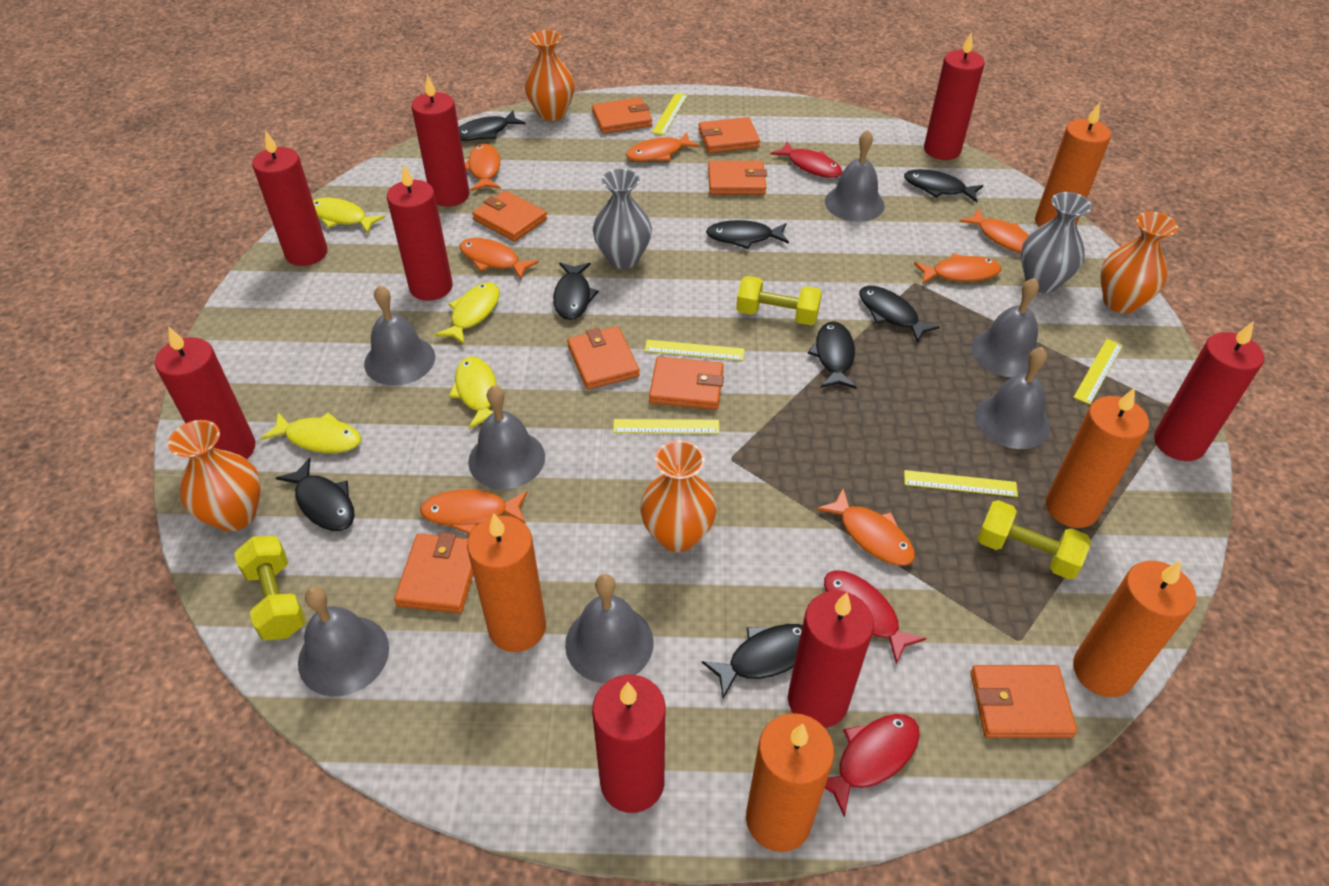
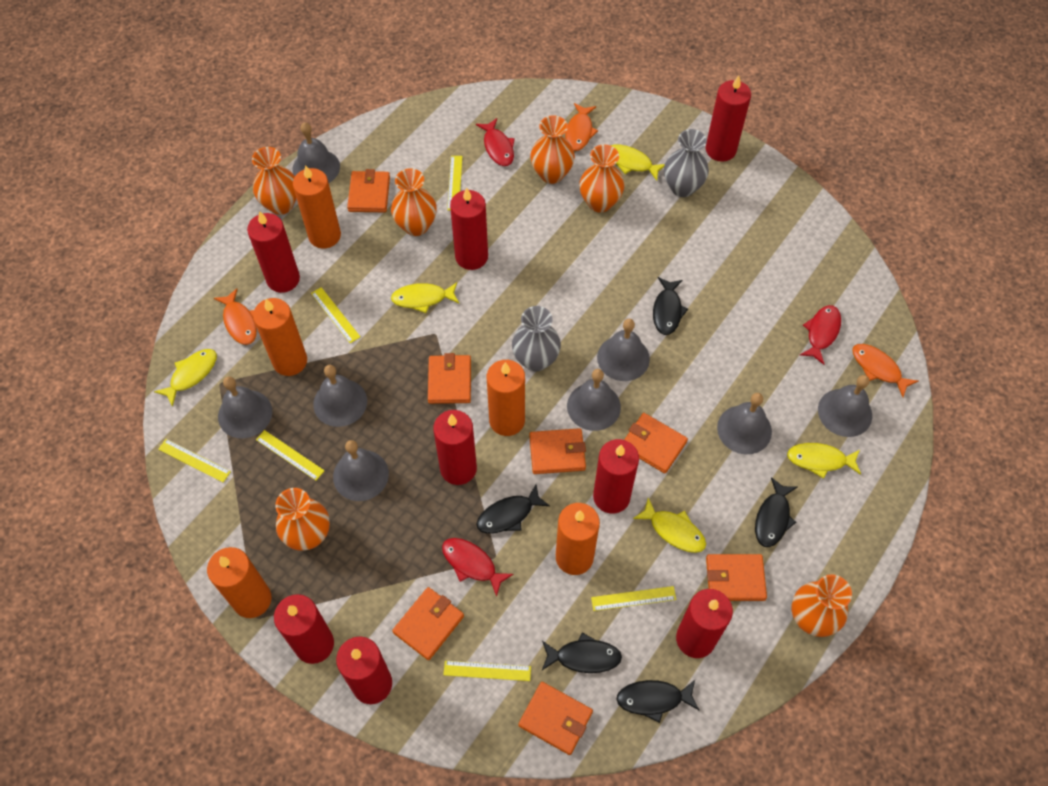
black fish: 8 -> 5
grey bell: 7 -> 8
orange fish: 7 -> 3
orange vase: 4 -> 6
orange wallet: 8 -> 7
yellow dumbbell: 3 -> 0
yellow fish: 4 -> 5
yellow ruler: 5 -> 6

